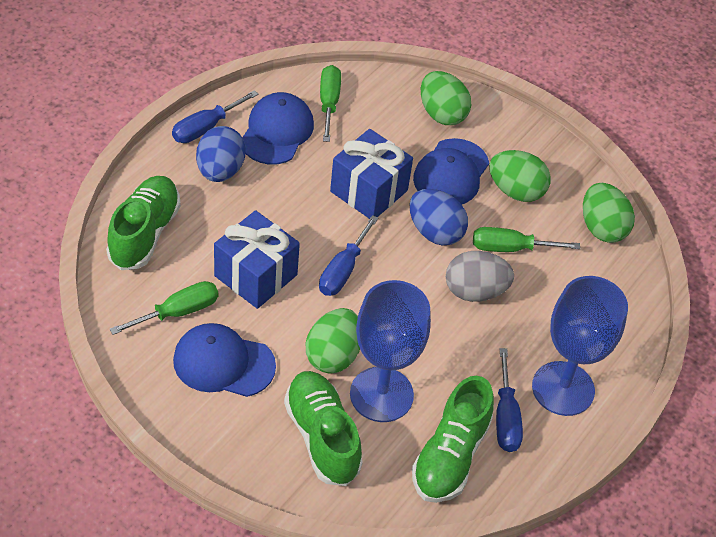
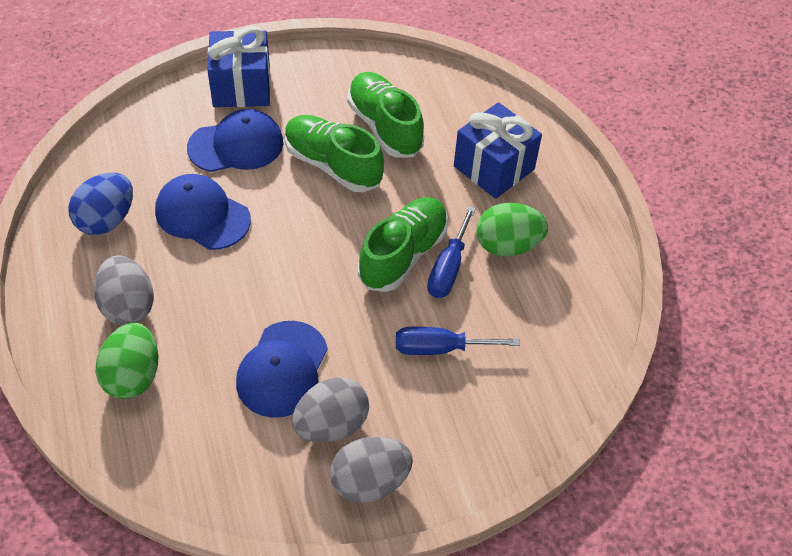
blue egg: 2 -> 1
blue goblet: 2 -> 0
blue screwdriver: 3 -> 2
green egg: 4 -> 2
green screwdriver: 3 -> 0
grey egg: 1 -> 3

